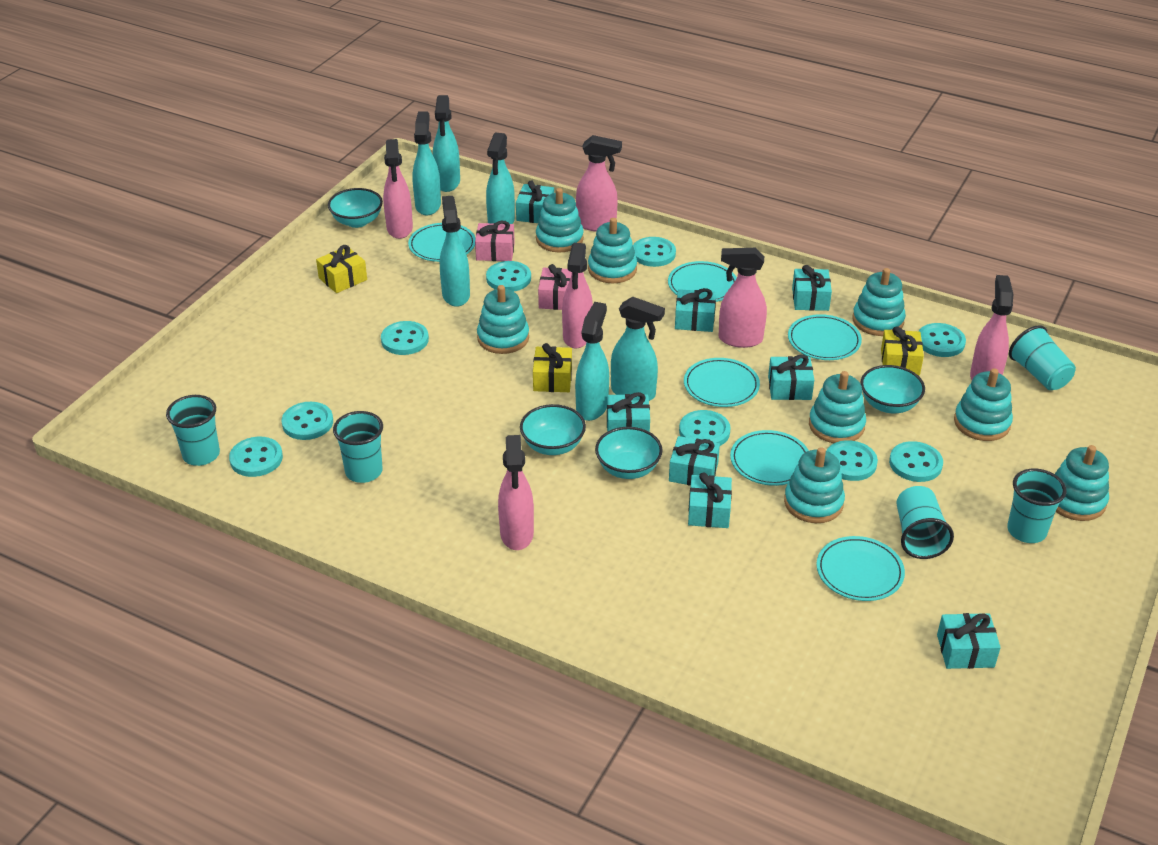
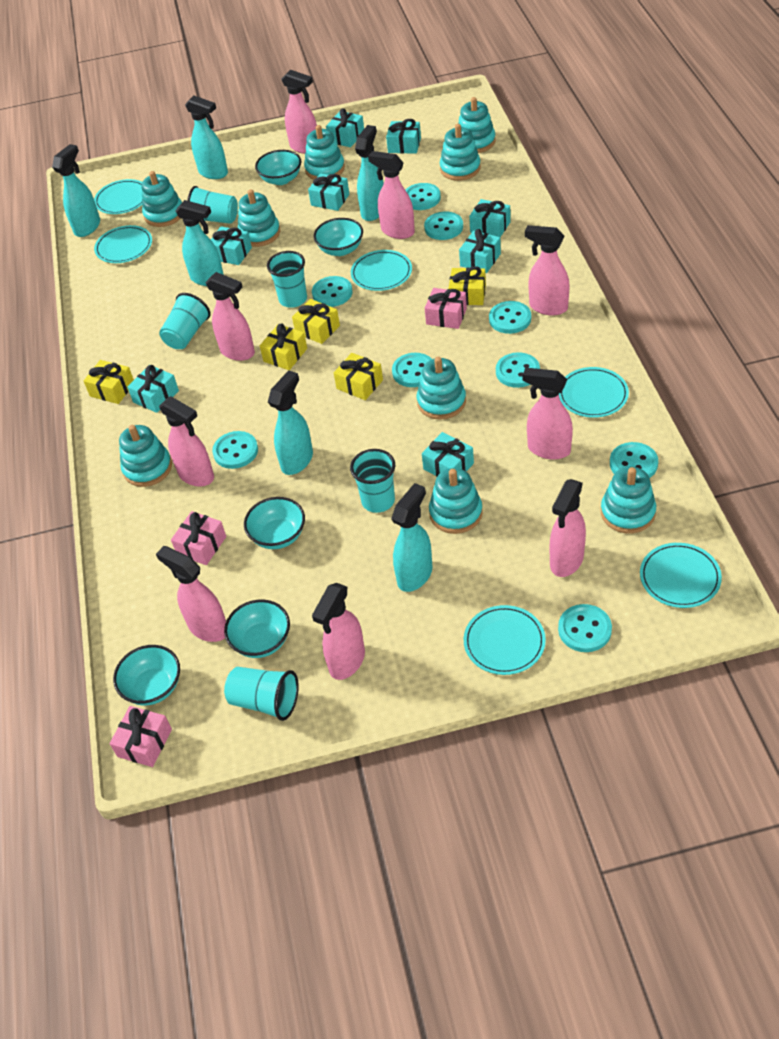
pink gift: 2 -> 3
pink spray bottle: 6 -> 9
turquoise bowl: 4 -> 5
turquoise stacking toy: 8 -> 9
yellow gift: 3 -> 5

